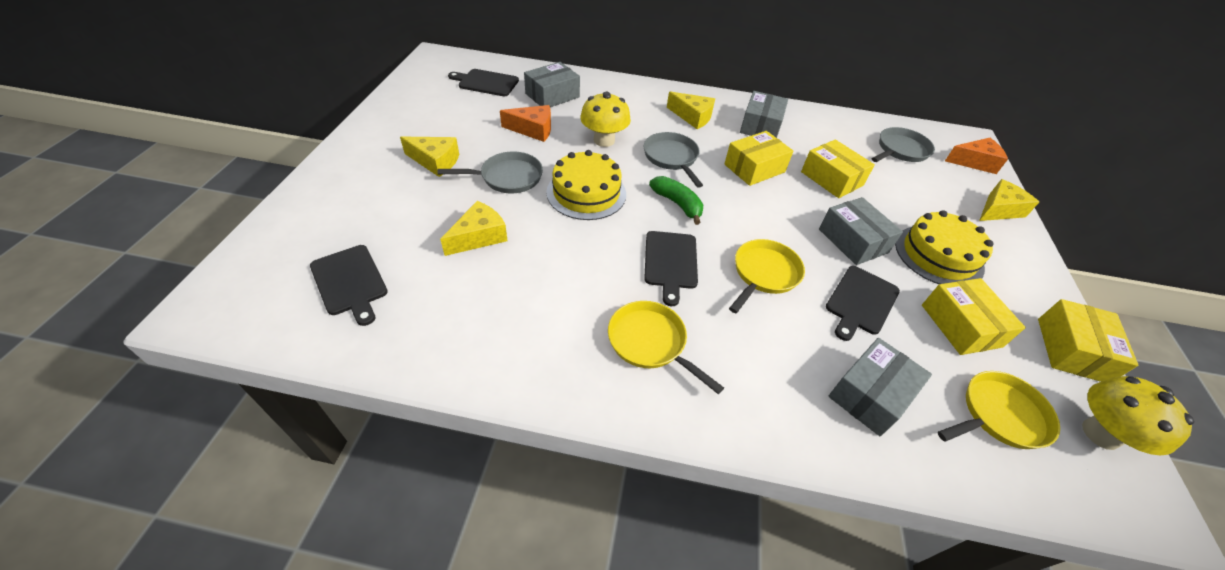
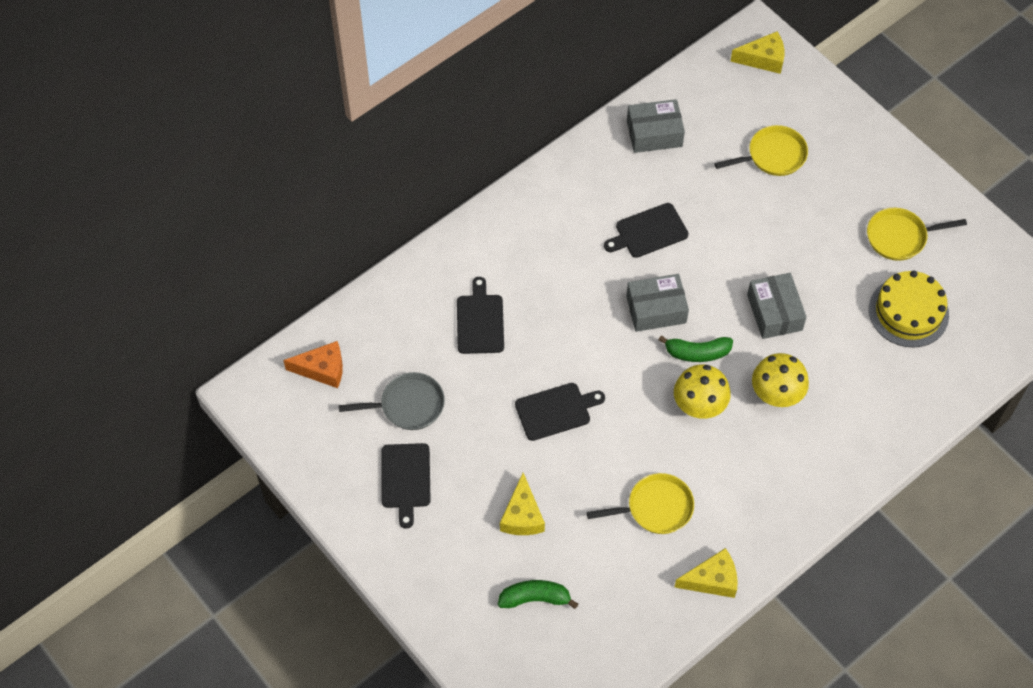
green banana: 1 -> 2
grey box: 4 -> 3
grey pan: 3 -> 1
orange cheese: 2 -> 1
yellow box: 4 -> 0
yellow cake: 2 -> 1
yellow cheese: 4 -> 3

